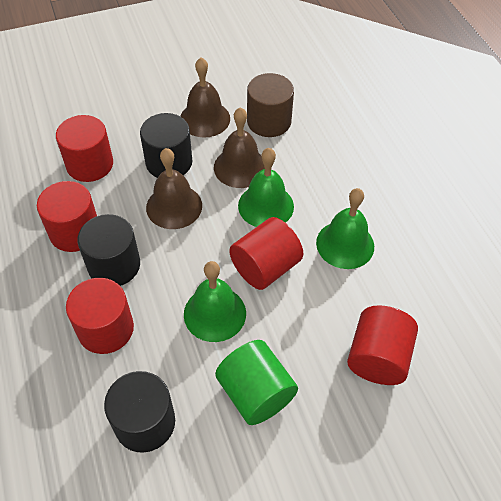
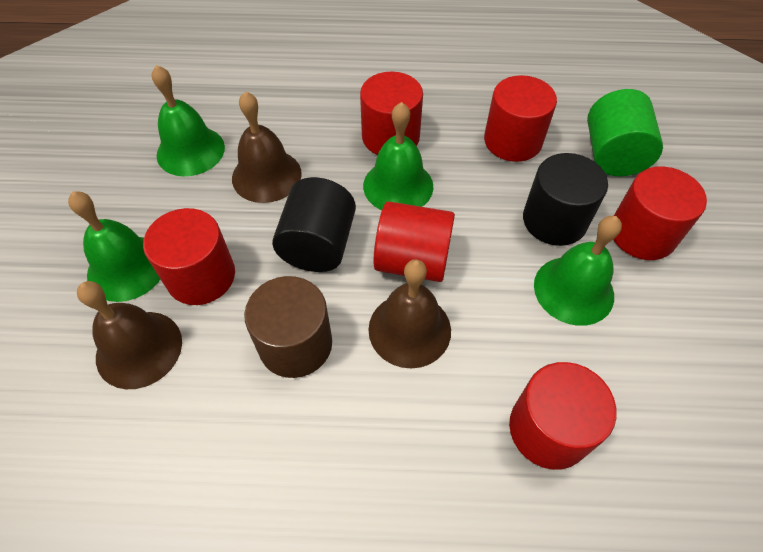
black cylinder: 3 -> 2
green bell: 3 -> 4
red cylinder: 5 -> 6

